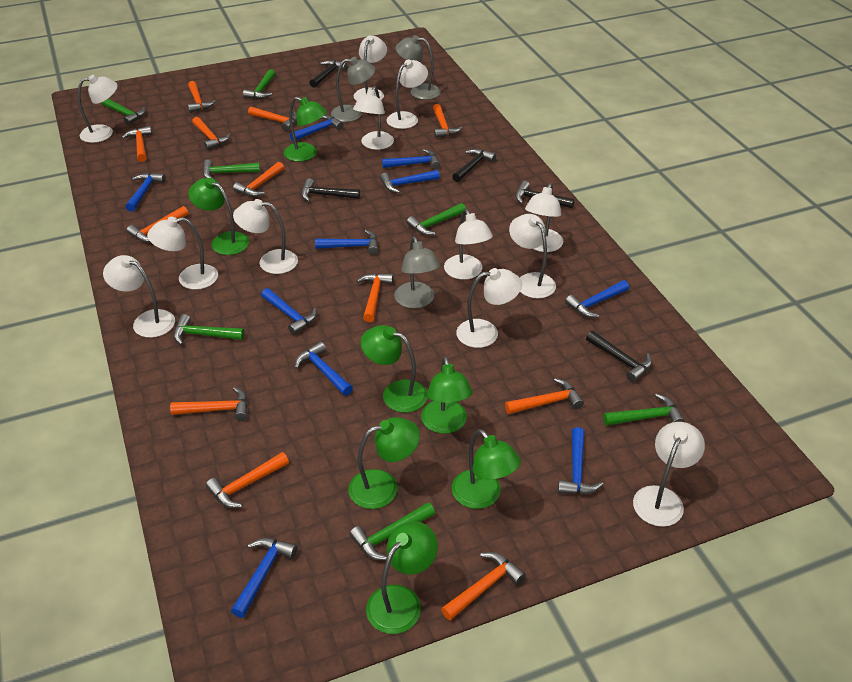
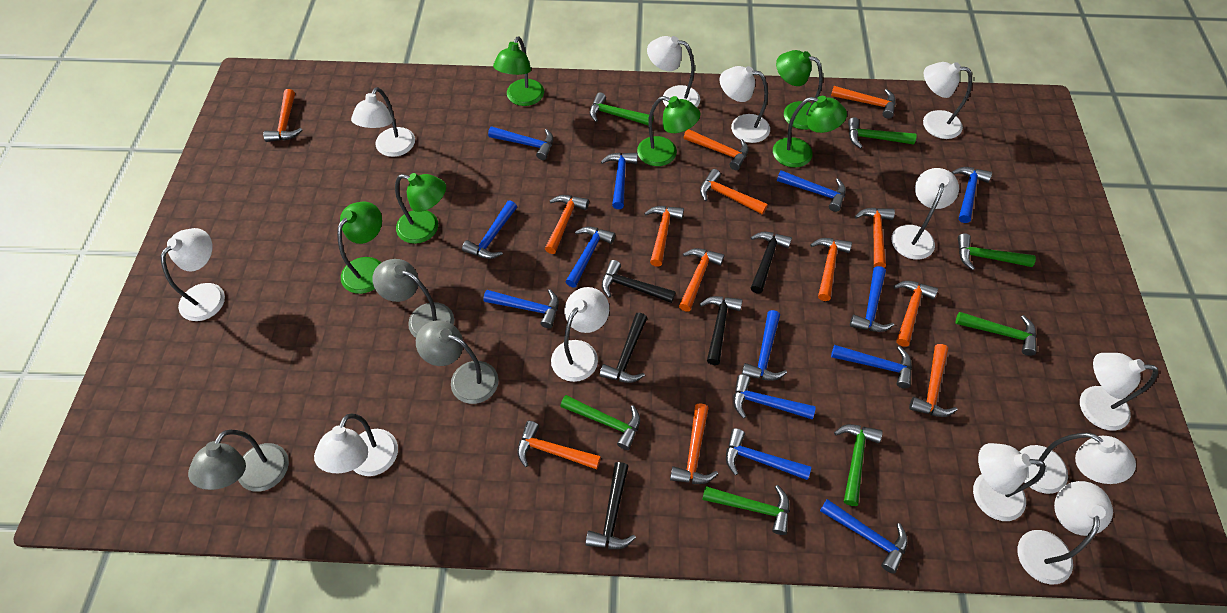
blue hammer: 10 -> 13
green lamp: 7 -> 6
orange hammer: 12 -> 13

